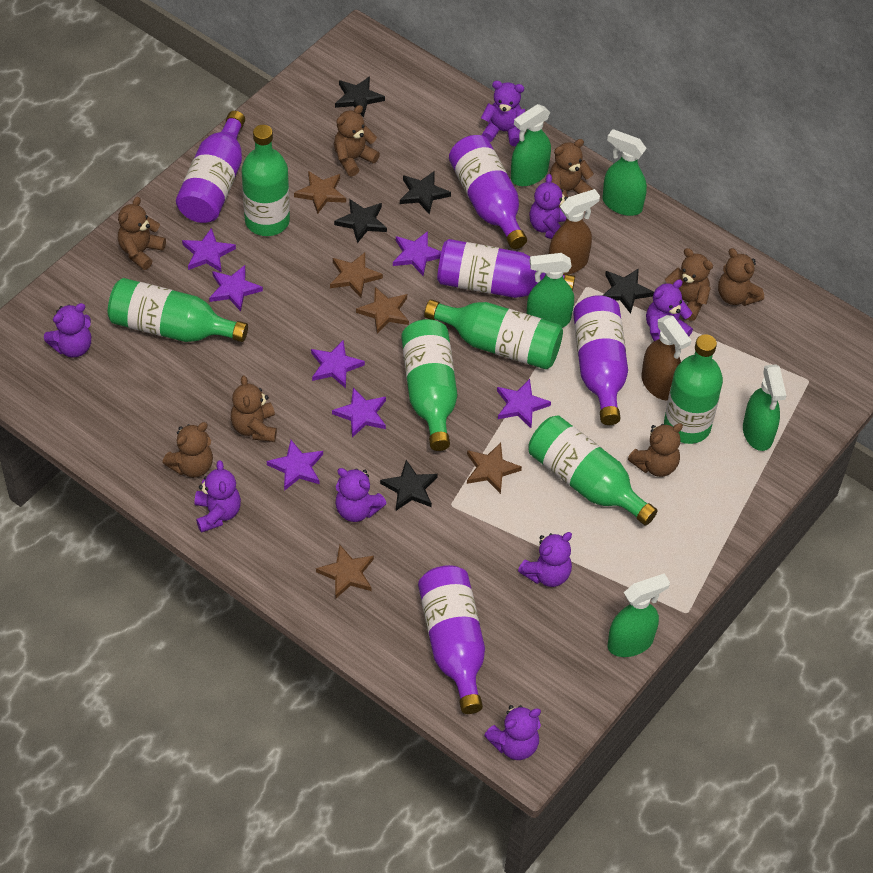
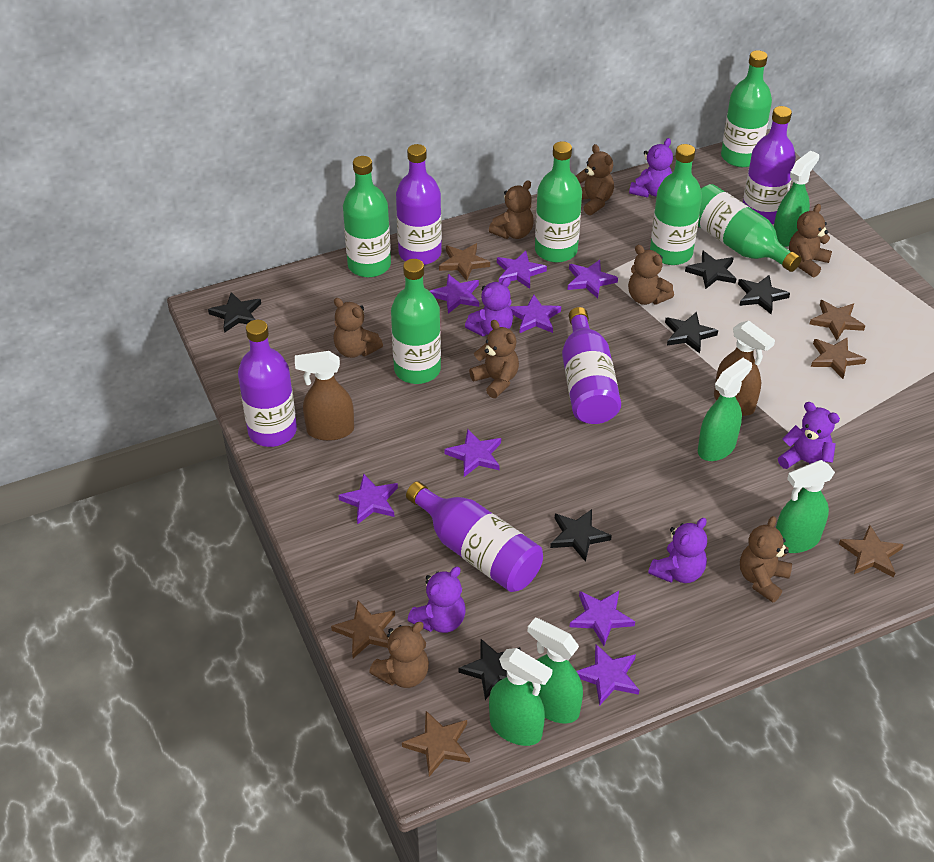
black star: 5 -> 6
brown star: 5 -> 6
purple star: 7 -> 8
purple teddy bear: 8 -> 5

